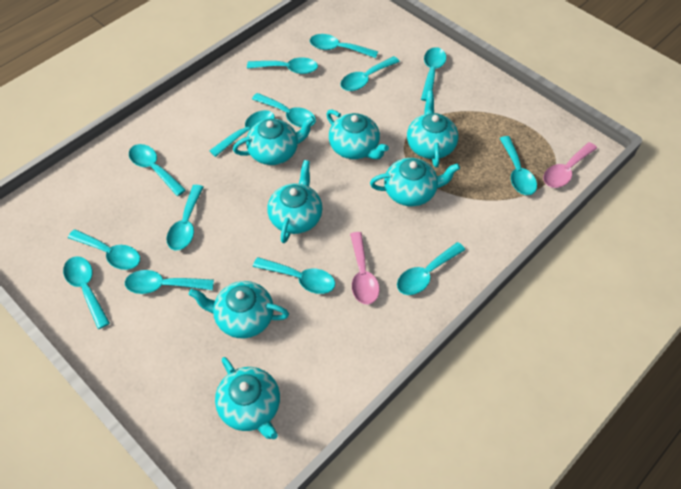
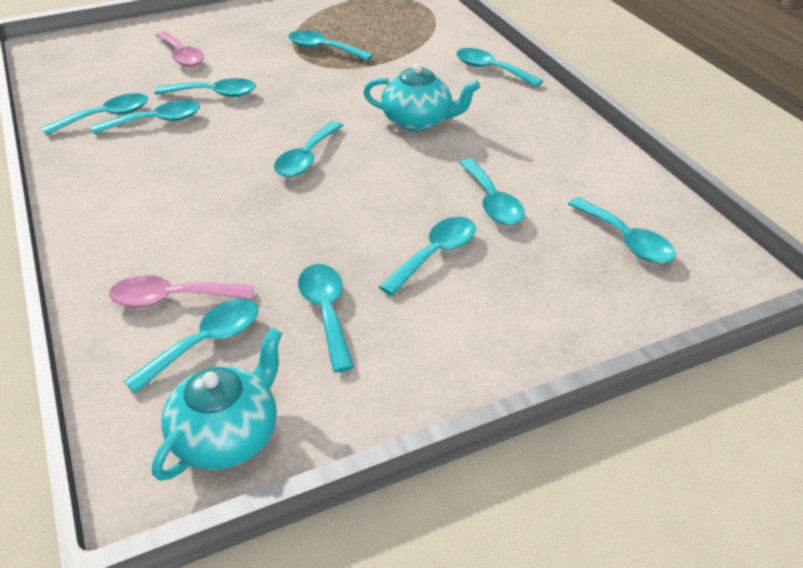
turquoise spoon: 14 -> 11
turquoise teapot: 7 -> 2

